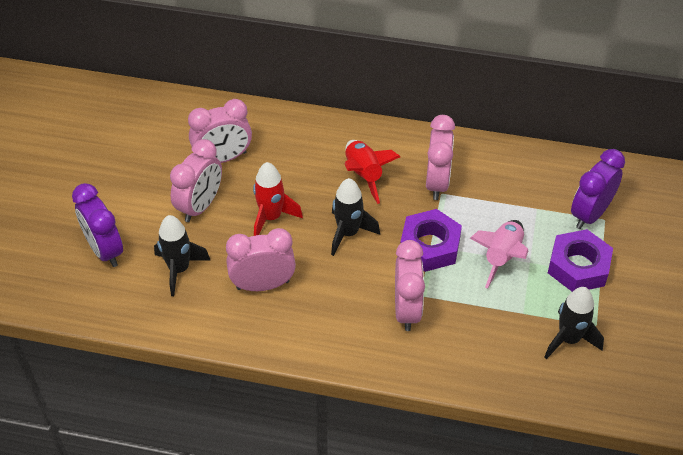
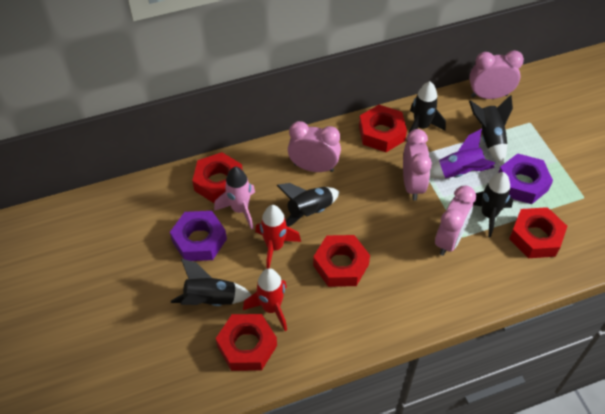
black rocket: 3 -> 5
pink clock: 5 -> 4
purple clock: 2 -> 0
purple rocket: 0 -> 1
red nut: 0 -> 5

